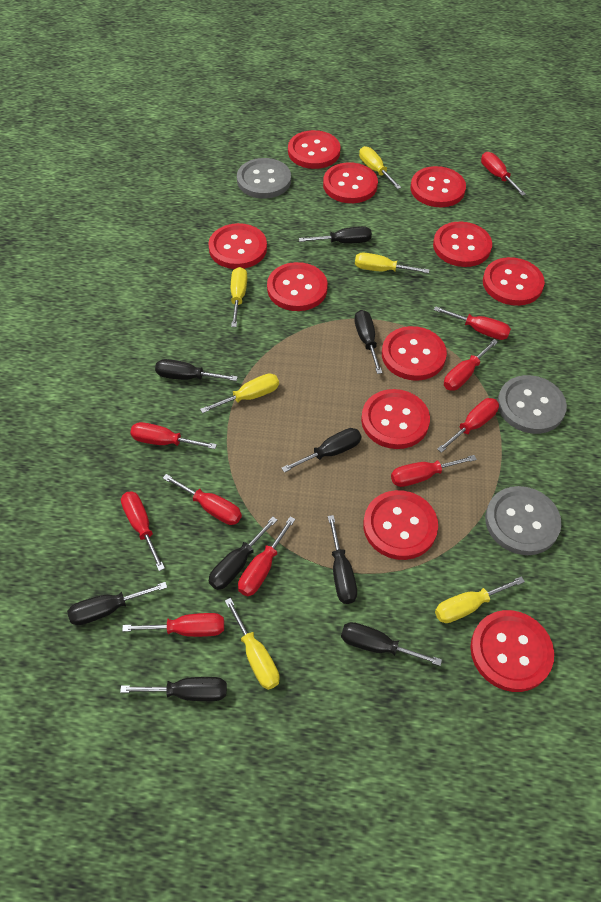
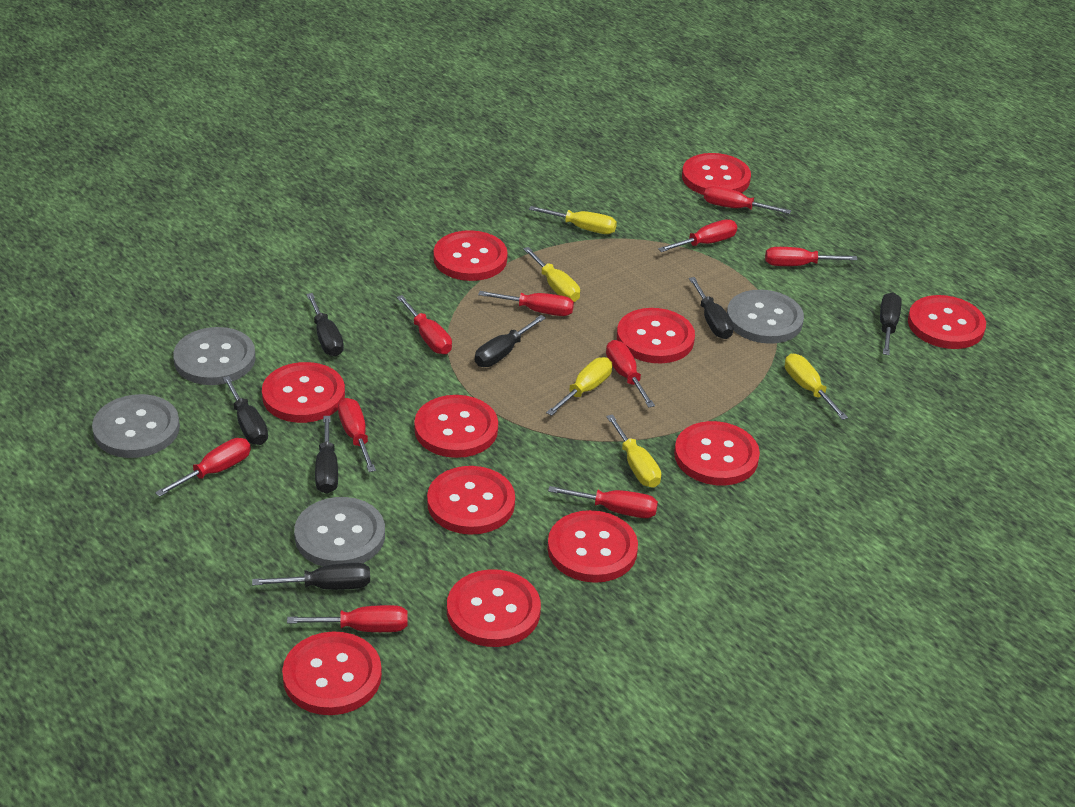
black screwdriver: 9 -> 7
grey button: 3 -> 4
yellow screwdriver: 6 -> 5

